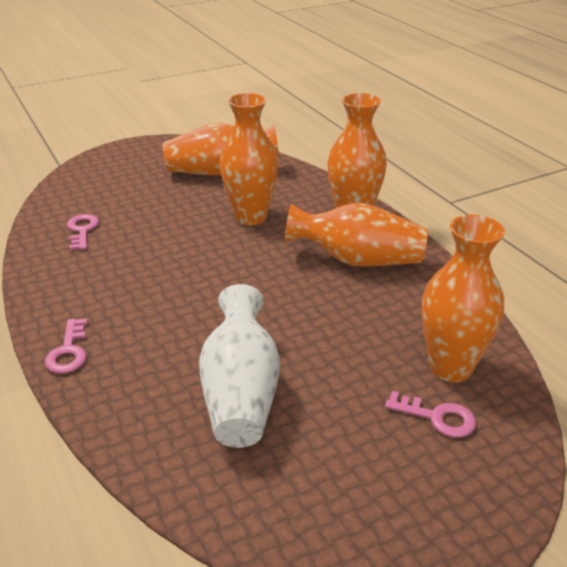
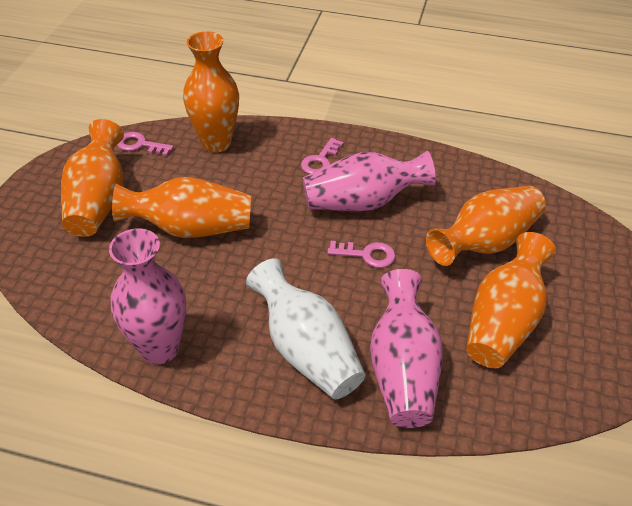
pink vase: 0 -> 3

